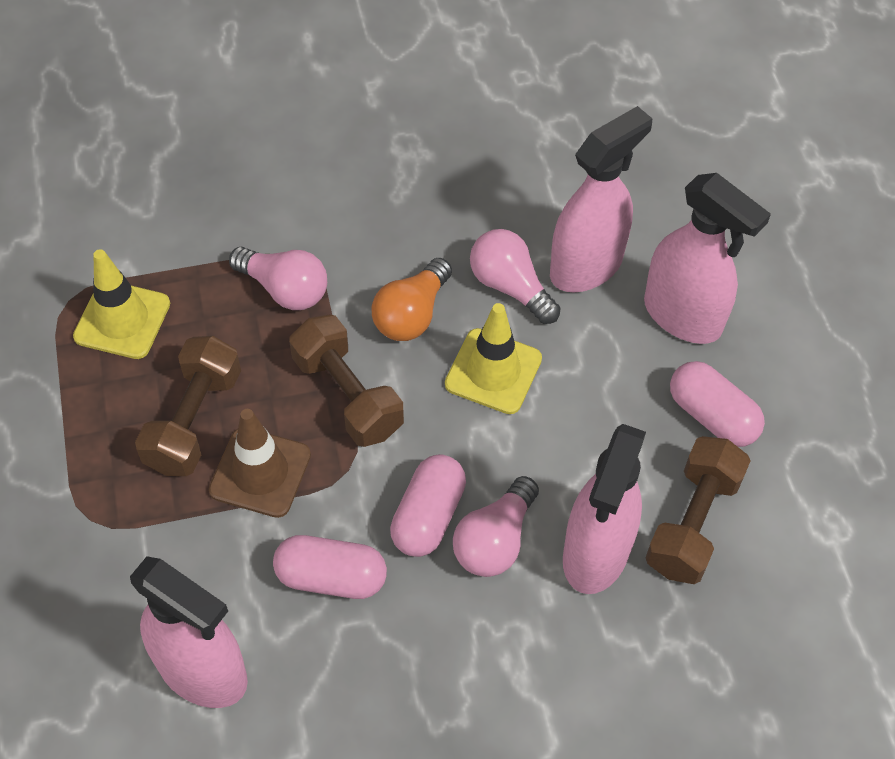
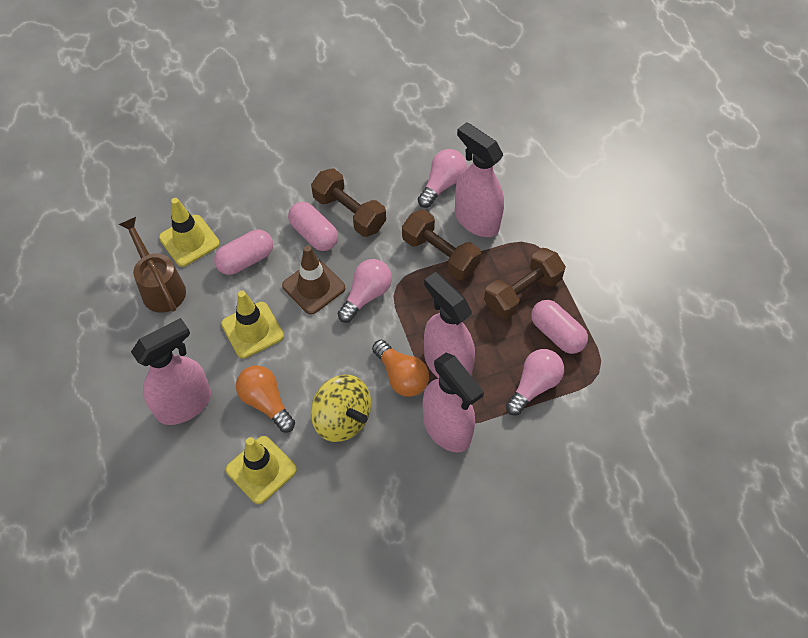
brown watering can: 0 -> 1
orange light bulb: 1 -> 2
yellow spinning top: 0 -> 1
yellow traffic cone: 2 -> 3

